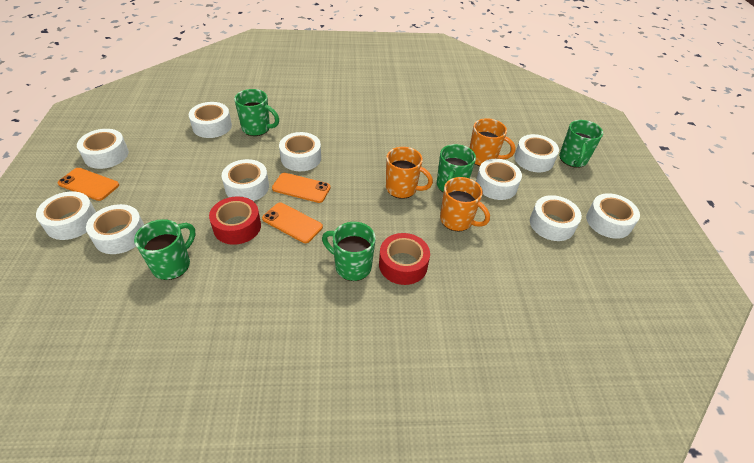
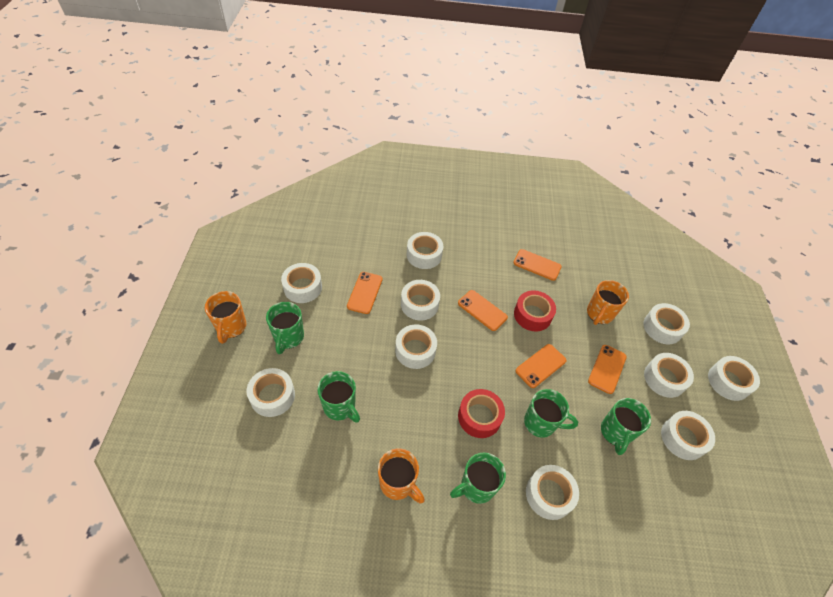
orange phone: 3 -> 5

